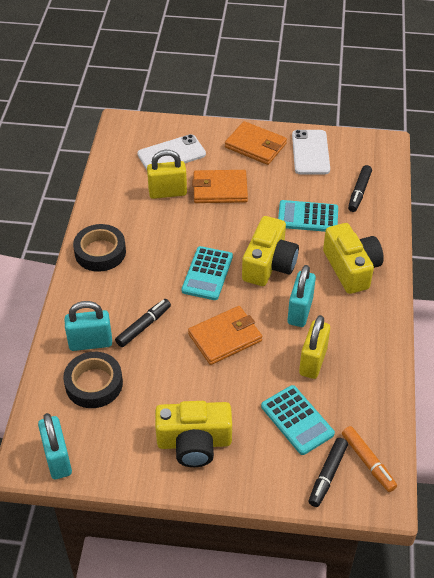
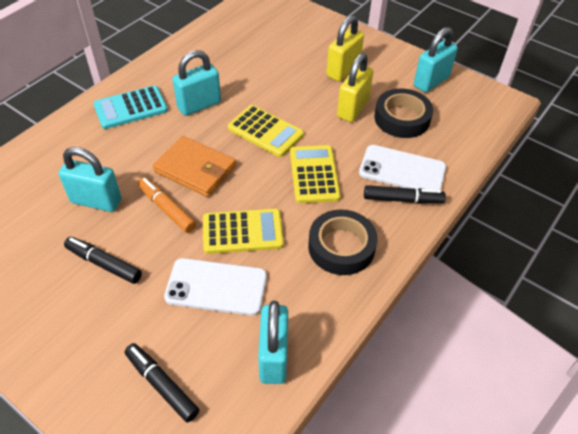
orange wallet: 3 -> 1
turquoise calculator: 3 -> 1
turquoise padlock: 3 -> 4
yellow calculator: 0 -> 3
yellow camera: 3 -> 0

